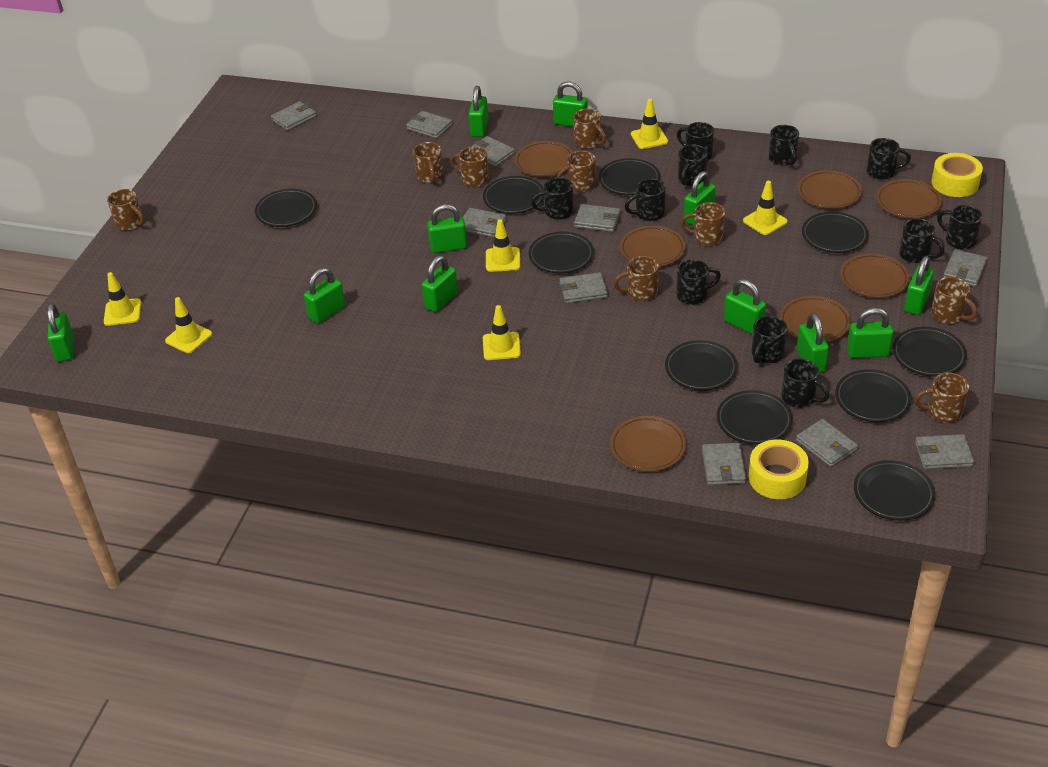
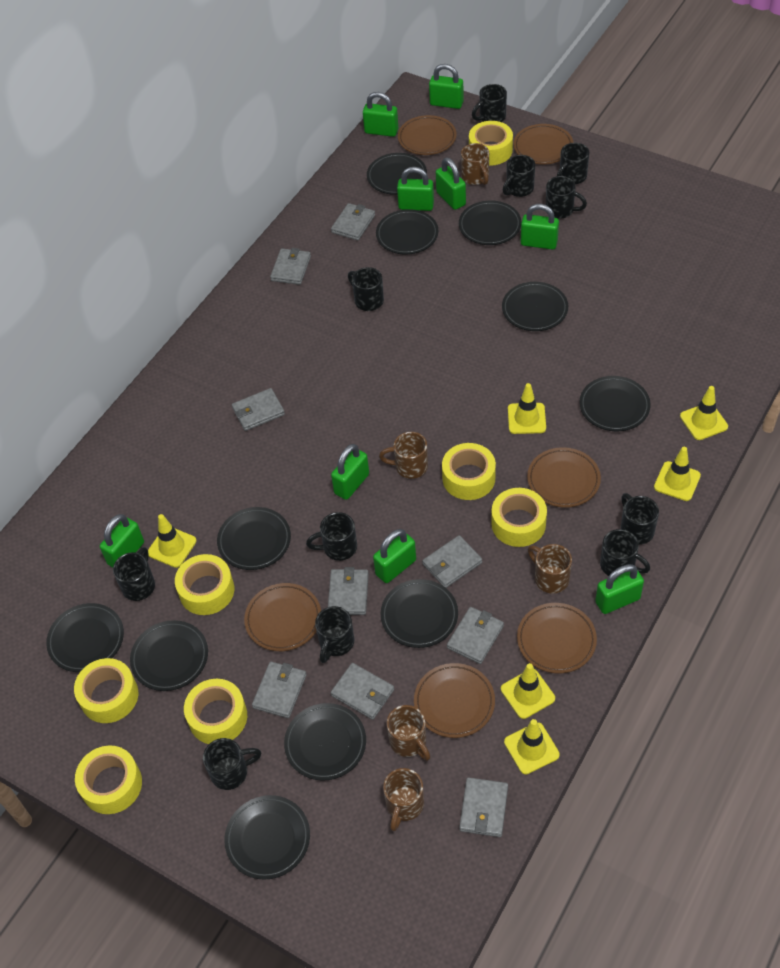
black plate: 10 -> 11
brown mug: 9 -> 5
brown plate: 7 -> 6
green padlock: 11 -> 9
grey wallet: 10 -> 9
yellow tape: 2 -> 7

